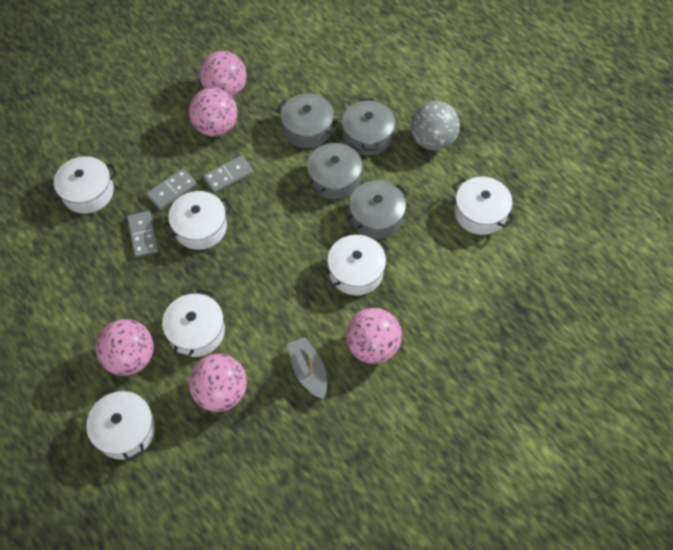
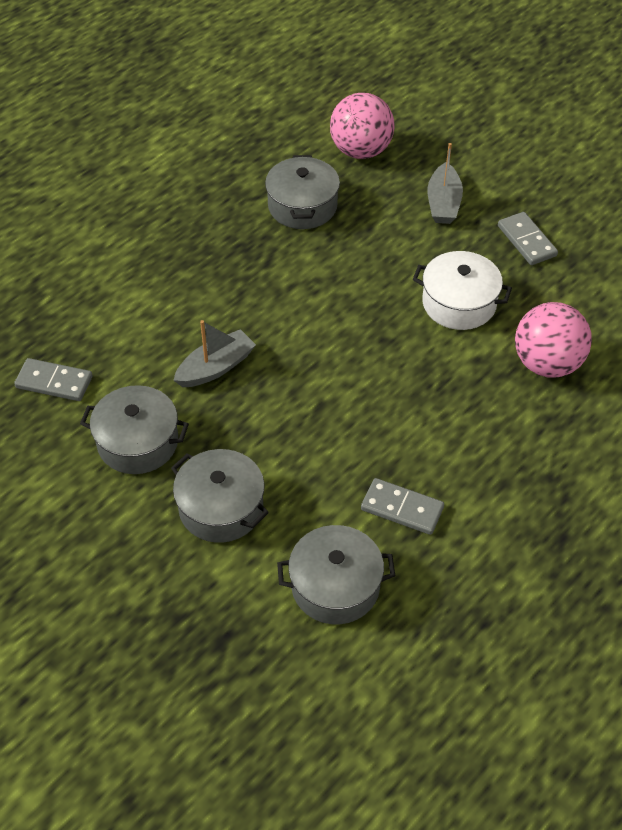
grey ball: 1 -> 0
grey boat: 1 -> 2
pink ball: 5 -> 2
white pot: 6 -> 1

